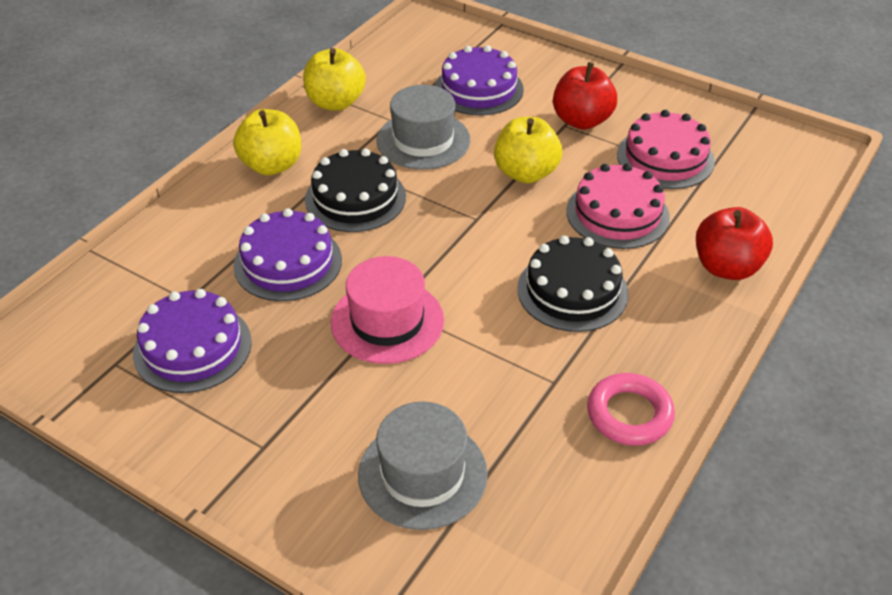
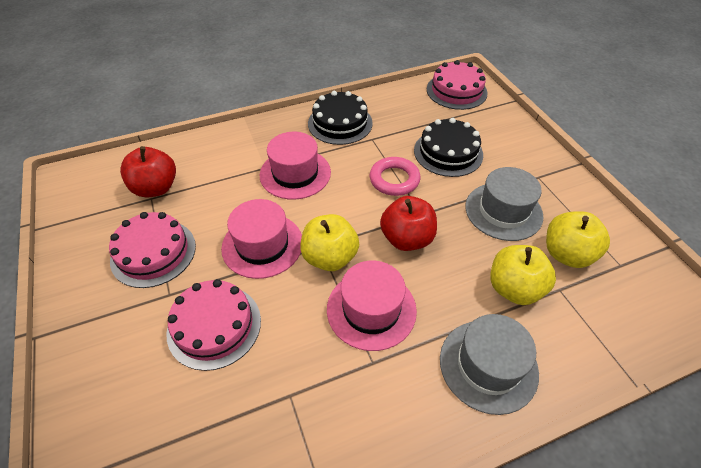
pink cake: 2 -> 3
pink hat: 1 -> 3
purple cake: 3 -> 0

